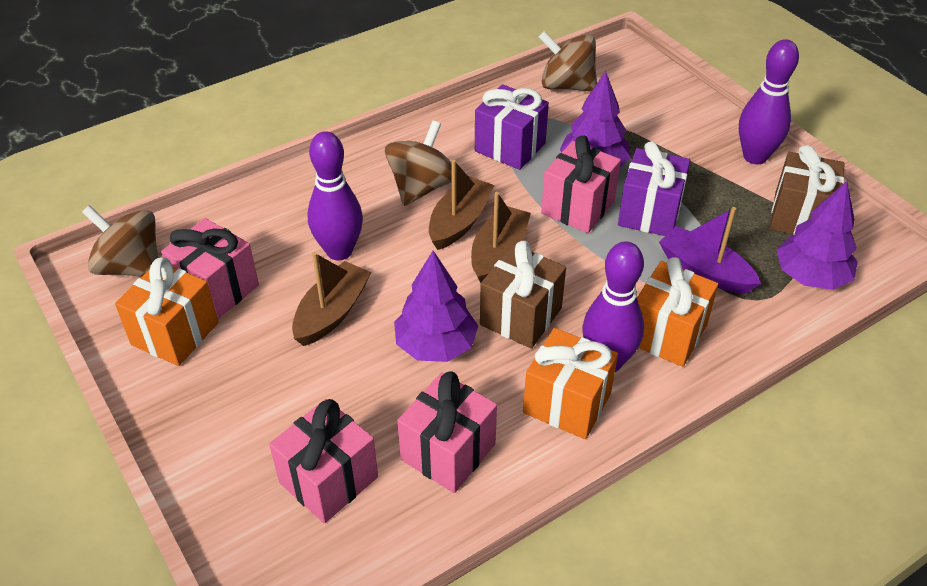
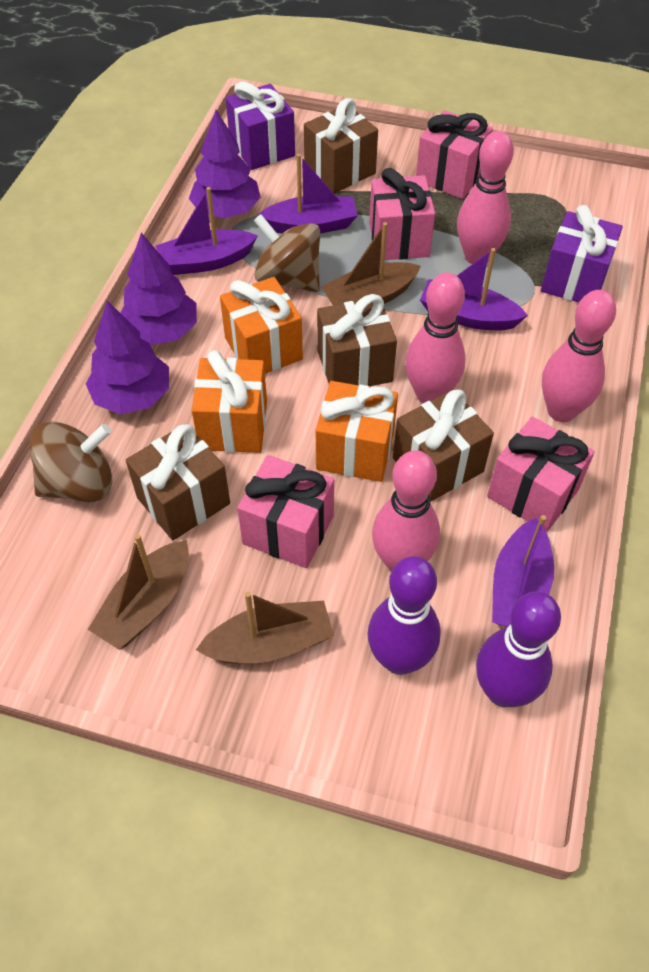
brown gift: 2 -> 4
brown spinning top: 3 -> 2
pink bowling pin: 0 -> 4
purple boat: 1 -> 4
purple bowling pin: 3 -> 2

